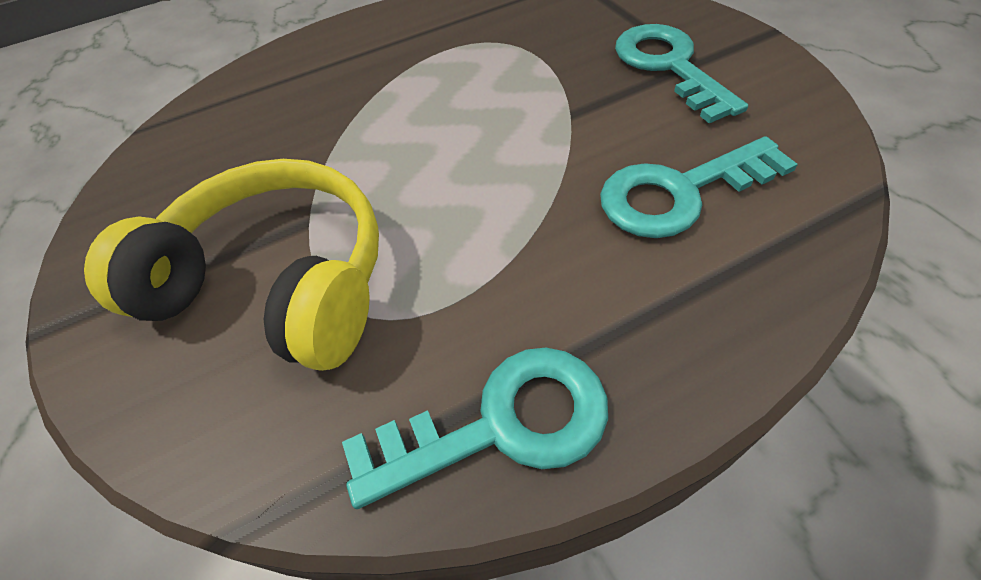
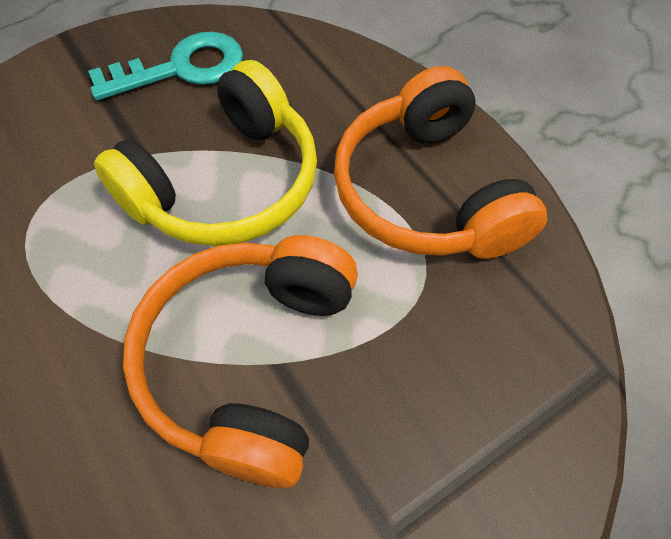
orange headphones: 0 -> 2
turquoise key: 3 -> 1

